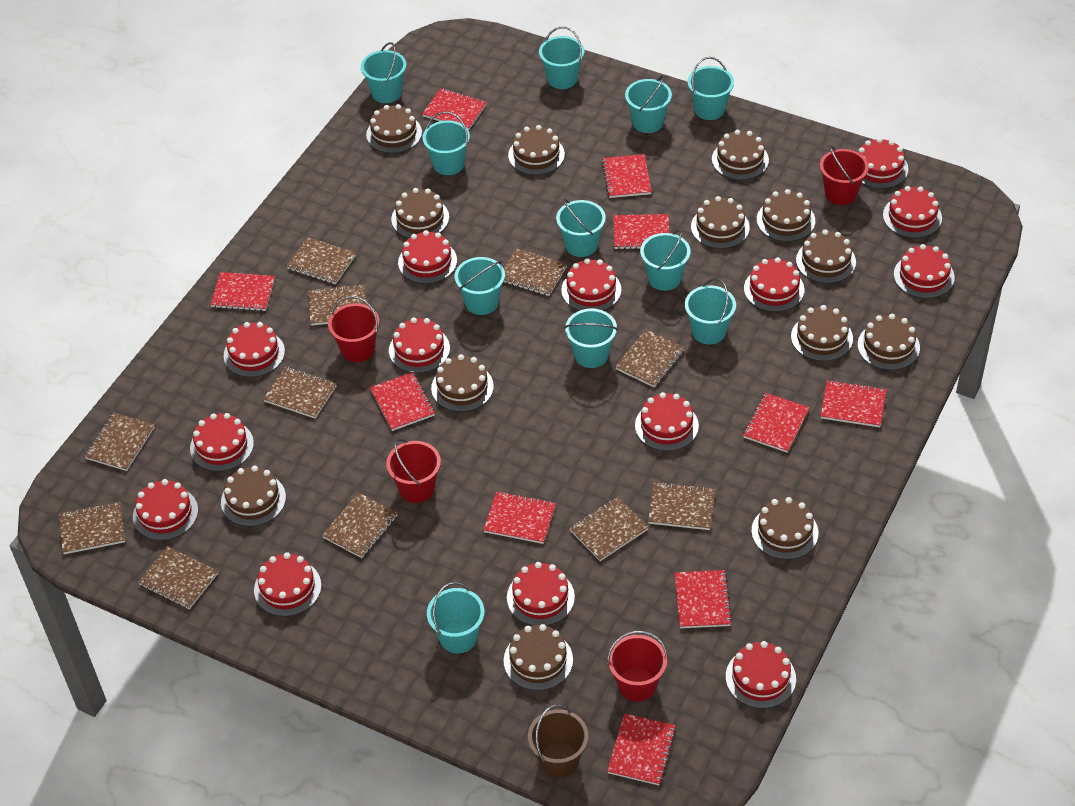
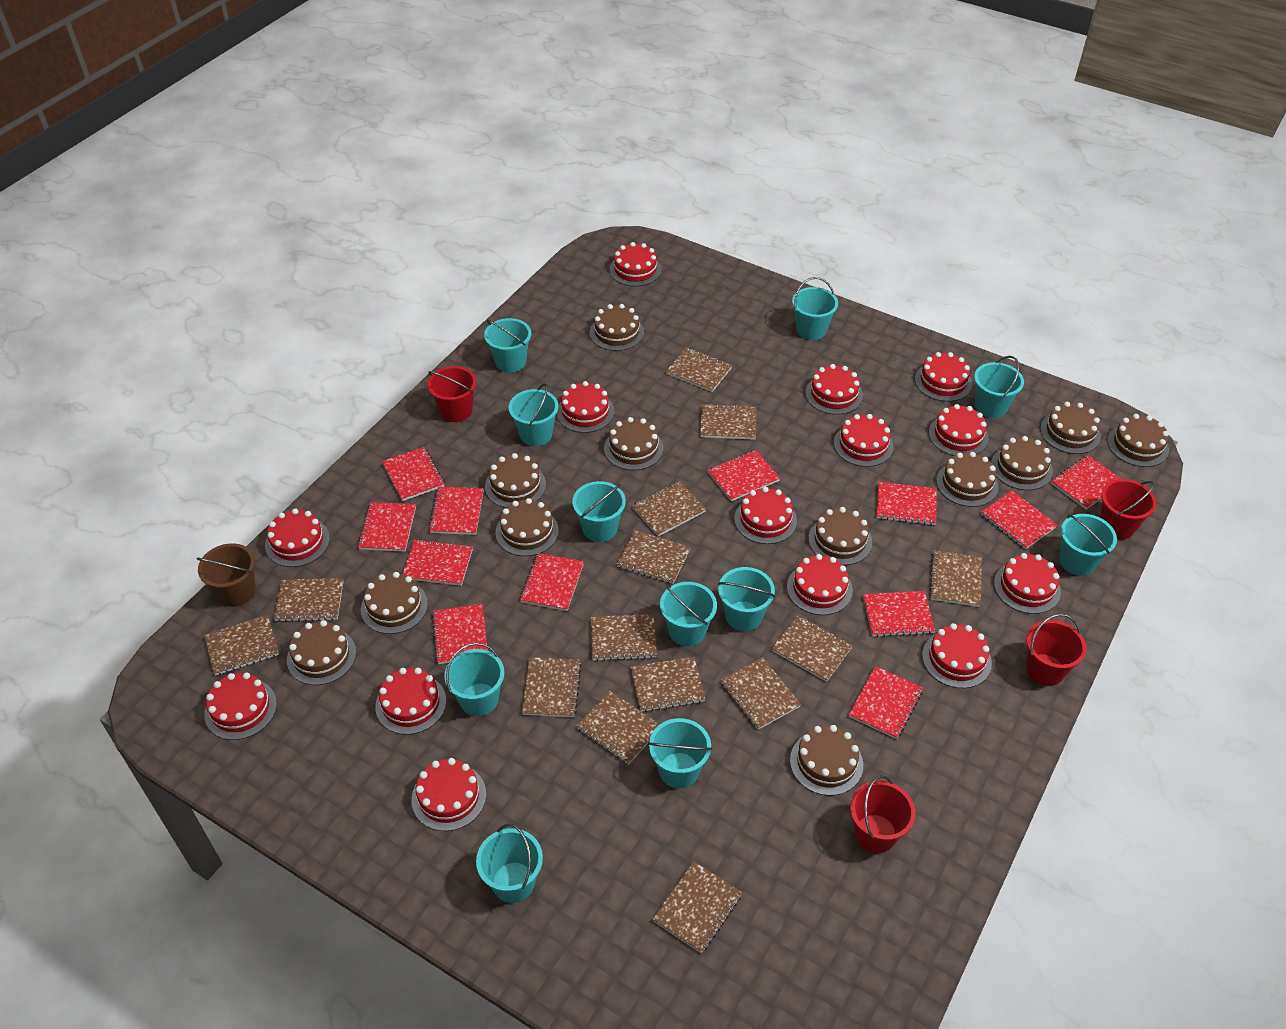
brown cake: 13 -> 12
brown notebook: 11 -> 14
red notebook: 10 -> 12

